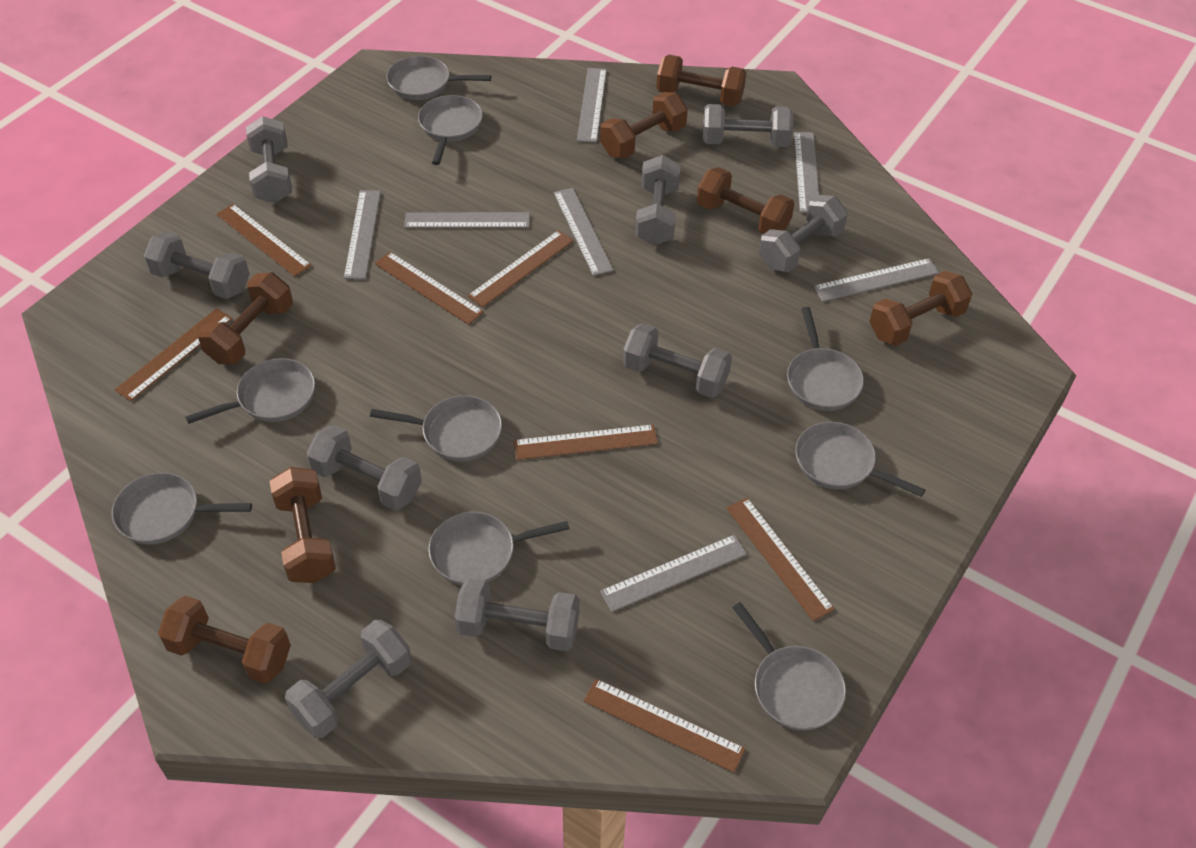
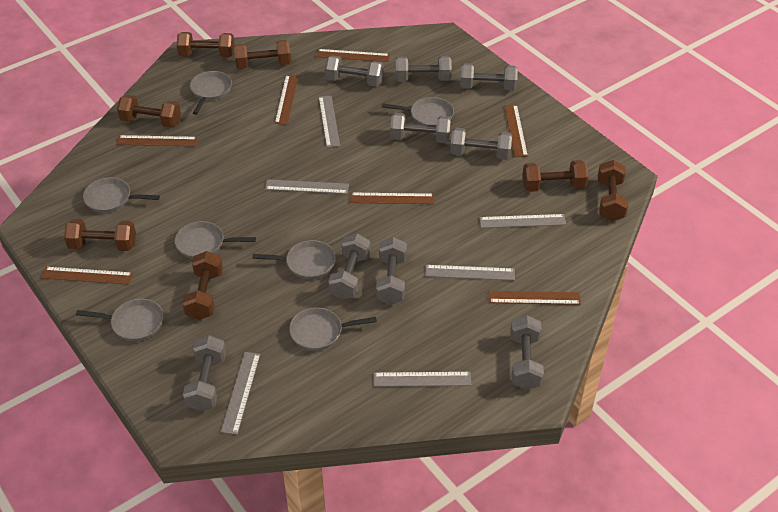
grey pan: 9 -> 7
grey ruler: 7 -> 6

